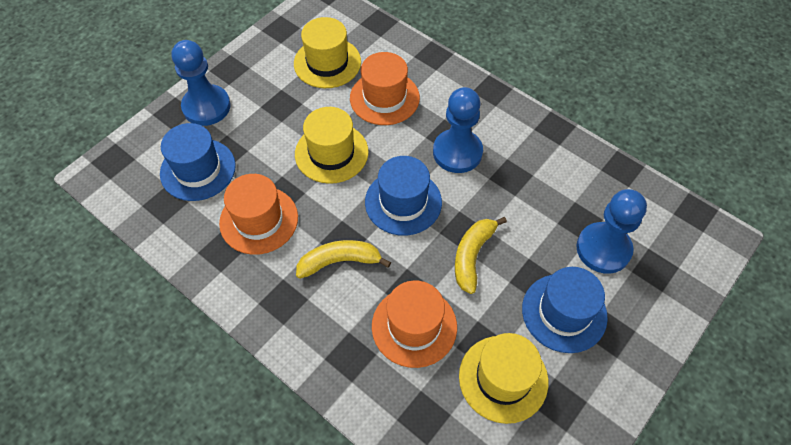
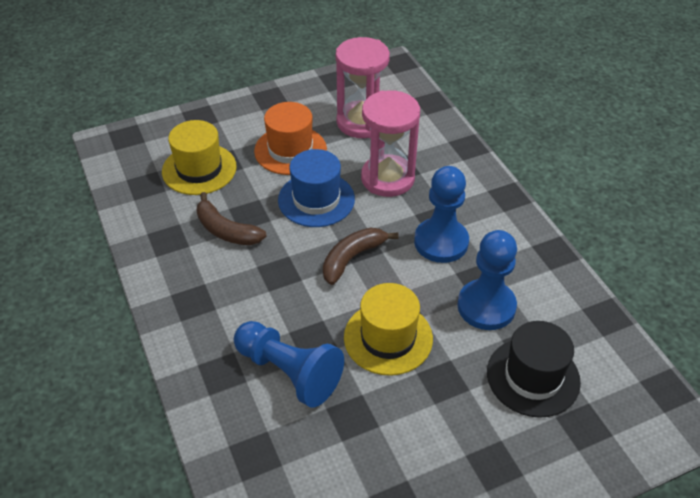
black hat: 0 -> 1
blue hat: 3 -> 1
brown banana: 0 -> 2
orange hat: 3 -> 1
pink hourglass: 0 -> 2
yellow banana: 2 -> 0
yellow hat: 3 -> 2

